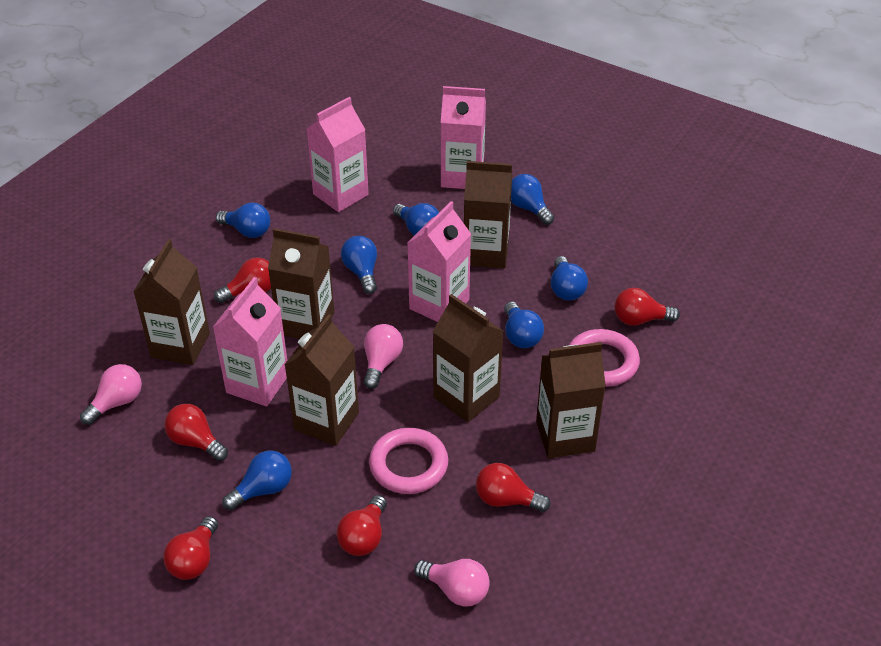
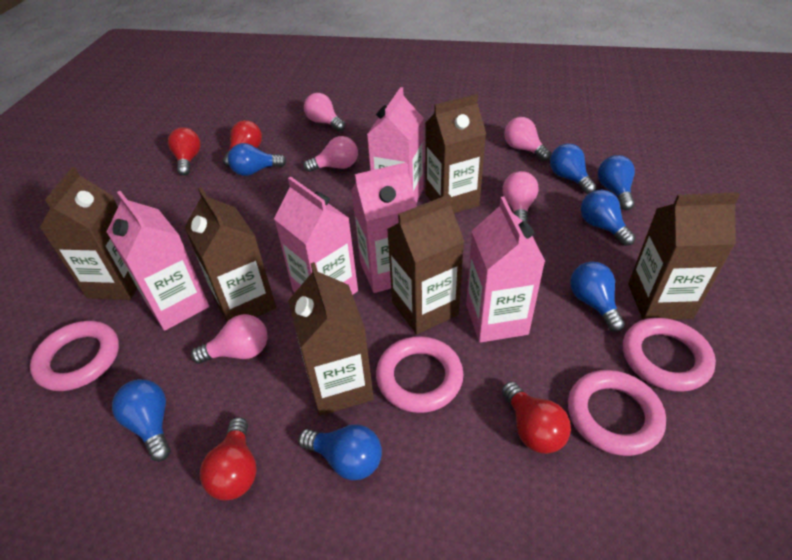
pink carton: 4 -> 5
pink light bulb: 3 -> 5
pink ring: 2 -> 4
red light bulb: 6 -> 4

